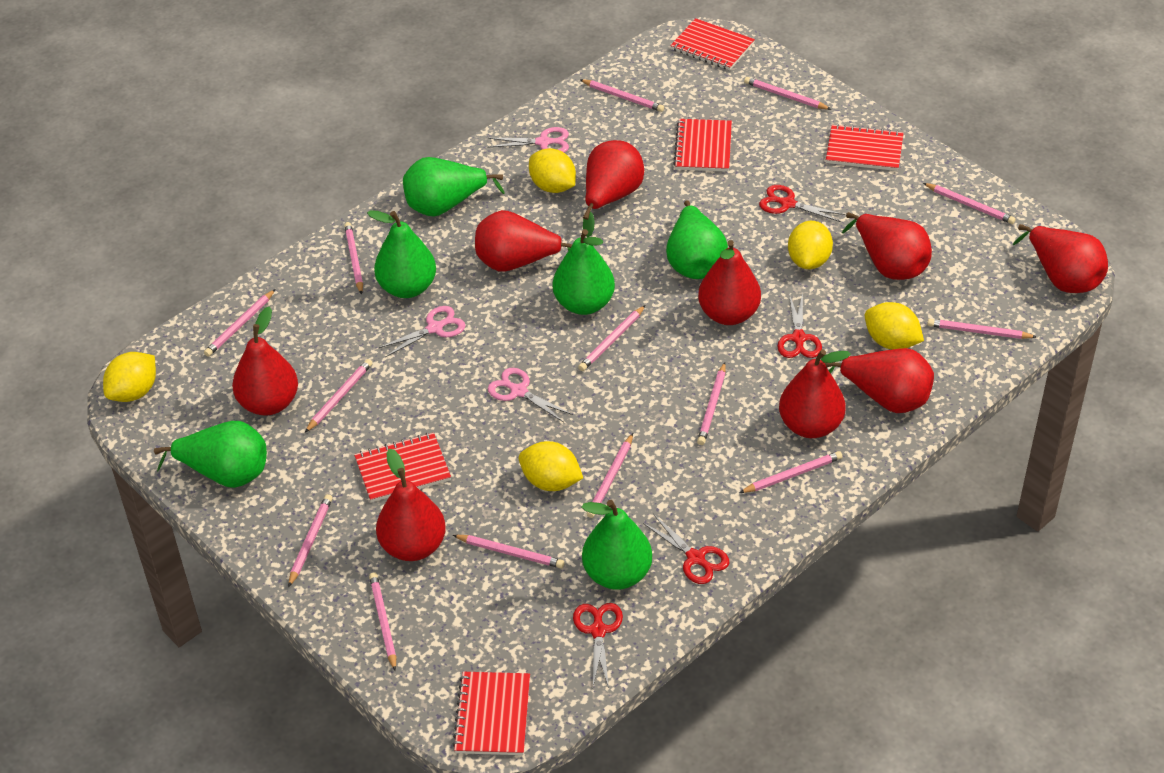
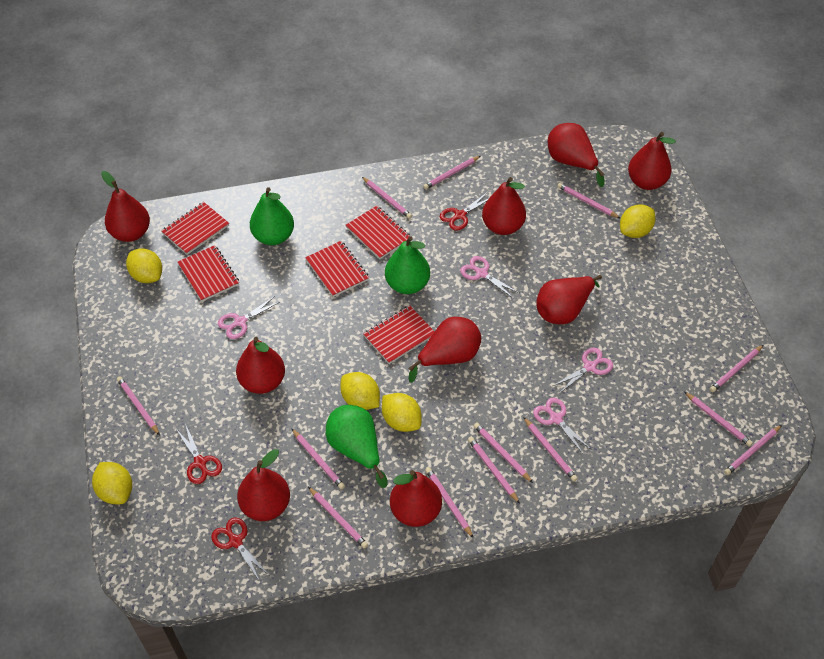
green pear: 6 -> 3
pink pencil: 14 -> 13
pink scissors: 3 -> 4
red scissors: 4 -> 3

